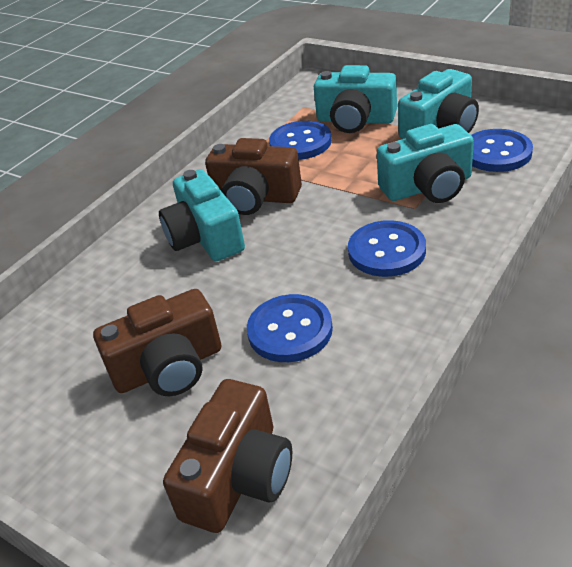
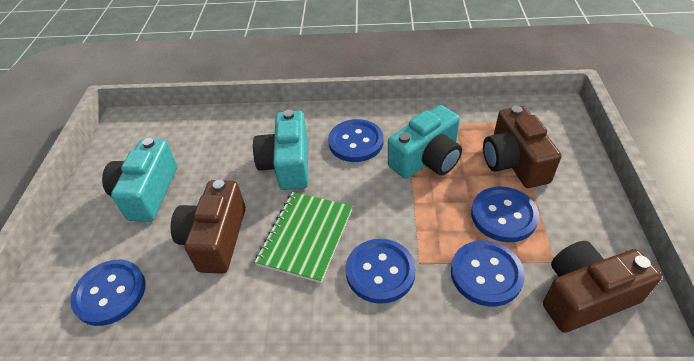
blue button: 4 -> 5
green notebook: 0 -> 1
turquoise camera: 4 -> 3

